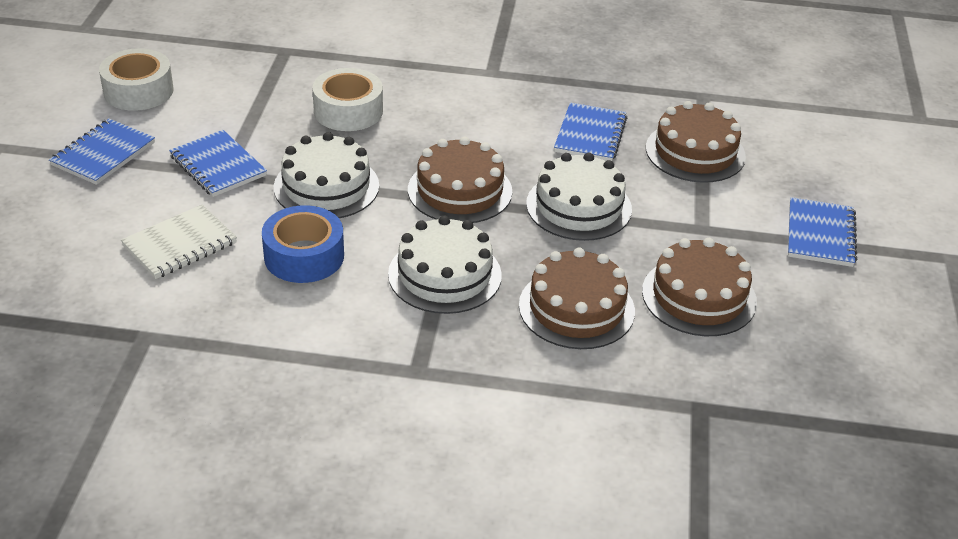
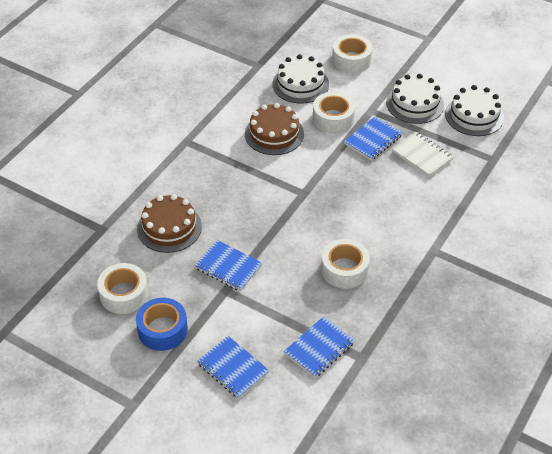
brown cake: 4 -> 2
white tape: 2 -> 4

